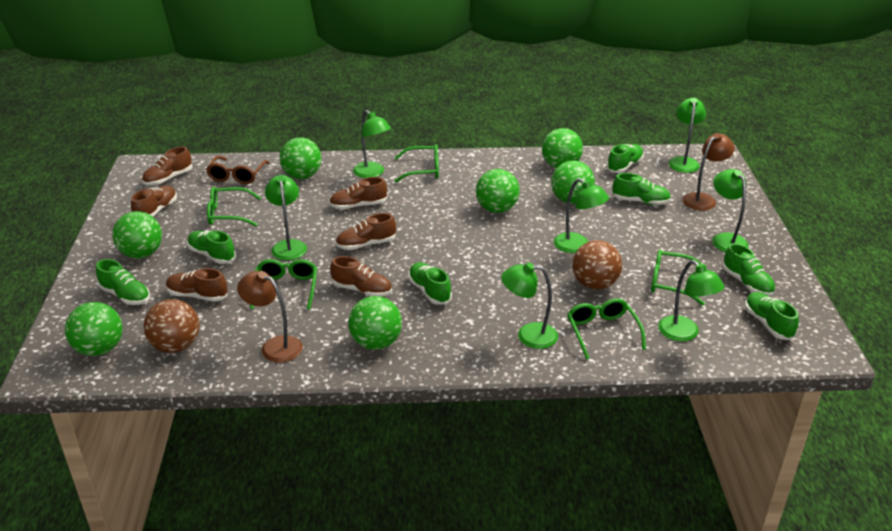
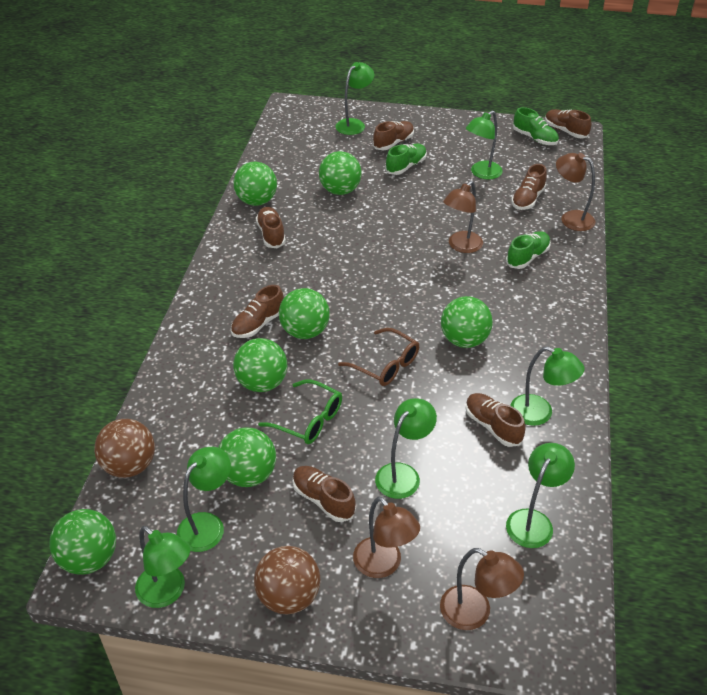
brown lamp: 2 -> 4
brown shoe: 6 -> 7
green glasses: 5 -> 1
green shoe: 7 -> 3

